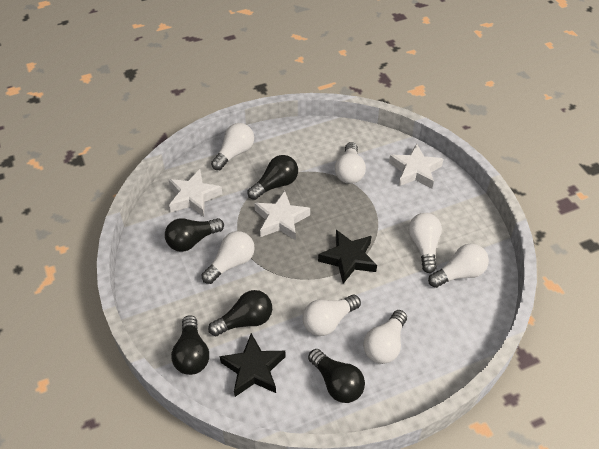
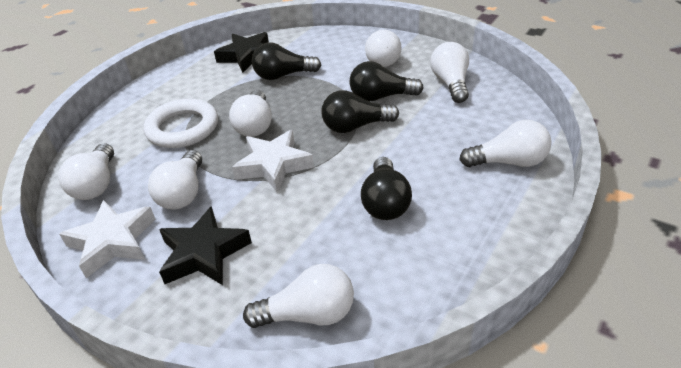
black light bulb: 5 -> 4
white ring: 0 -> 1
white star: 3 -> 2

